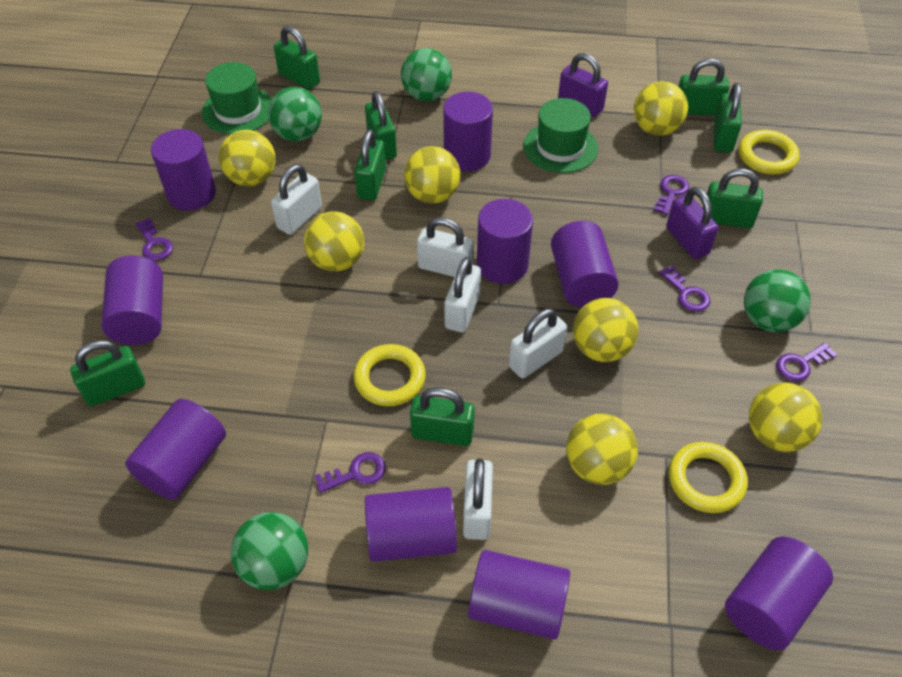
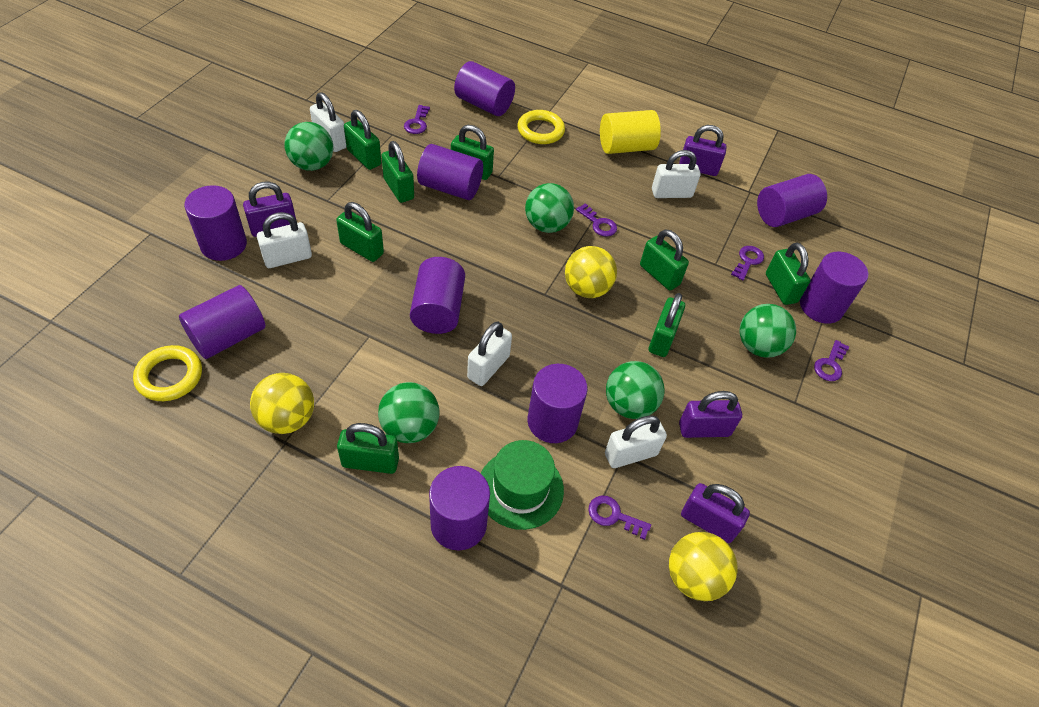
green ball: 4 -> 5
green hat: 2 -> 1
purple padlock: 2 -> 4
yellow ball: 7 -> 3
yellow cylinder: 0 -> 1
yellow ring: 3 -> 2

